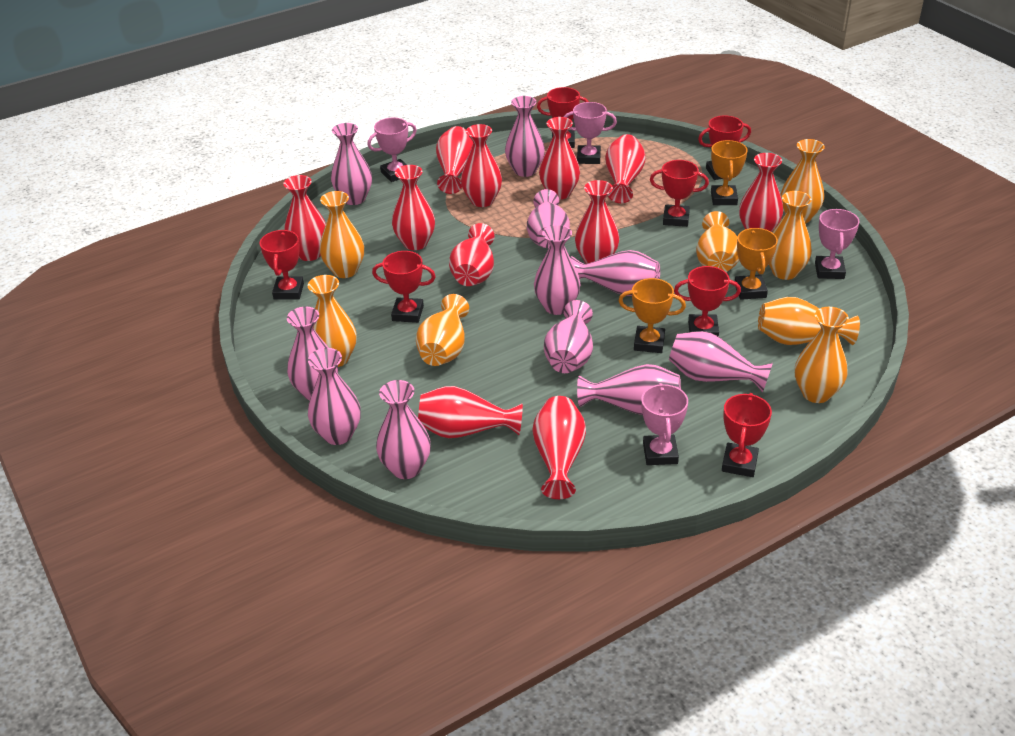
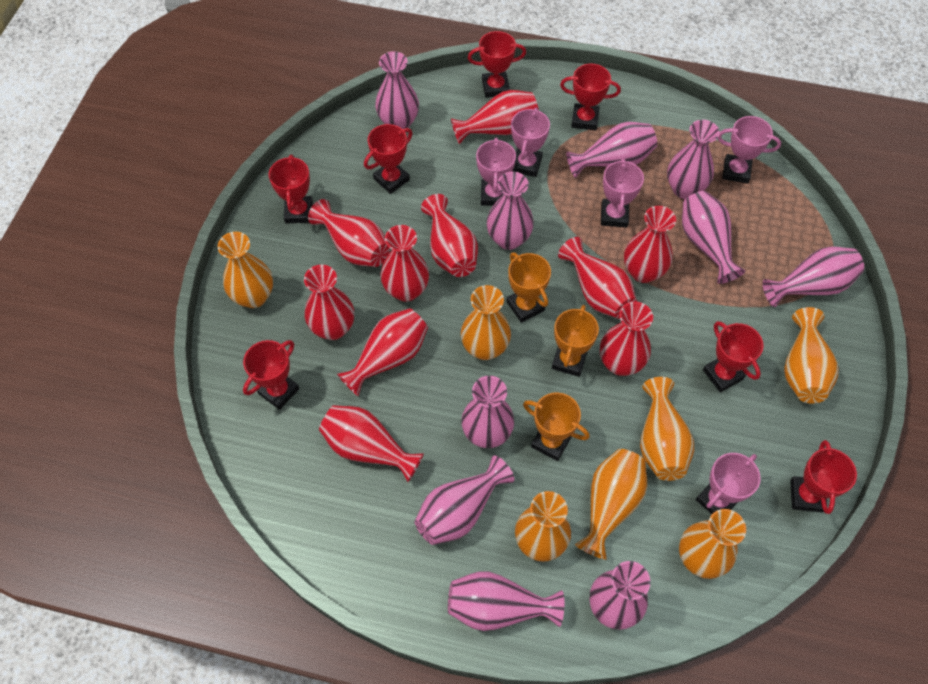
orange vase: 8 -> 7
pink trophy: 4 -> 5
pink vase: 11 -> 10
red vase: 11 -> 10

